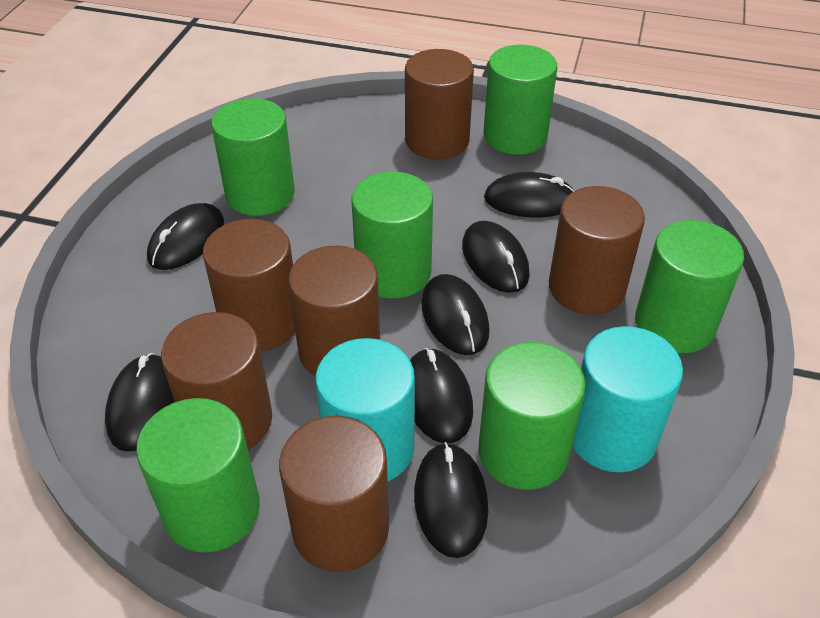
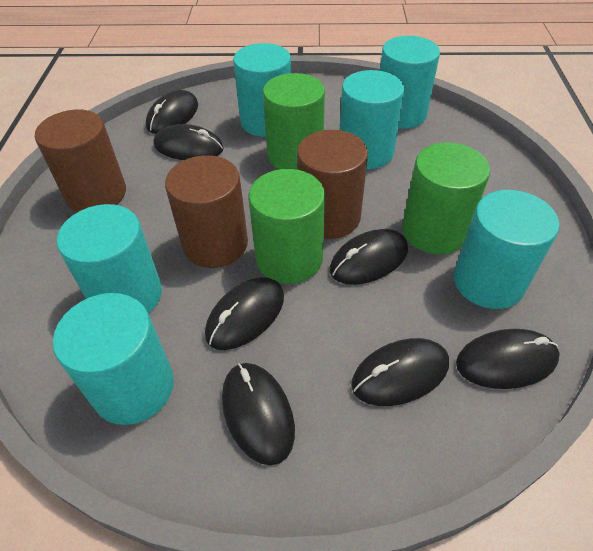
brown cylinder: 6 -> 3
green cylinder: 6 -> 3
turquoise cylinder: 2 -> 6

